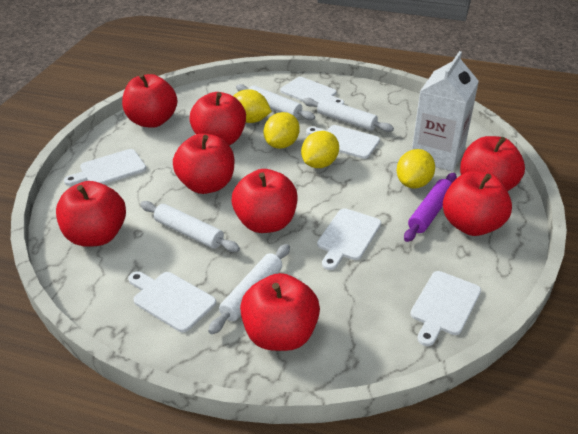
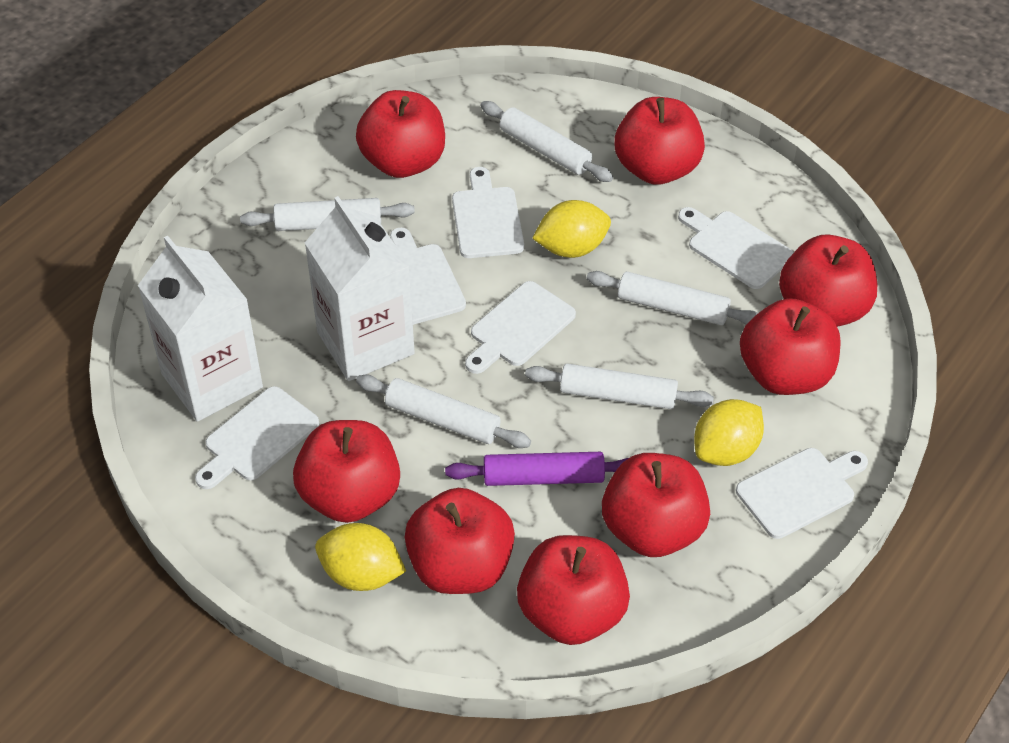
white carton: 1 -> 2
white rolling pin: 4 -> 5
yellow lemon: 4 -> 3

